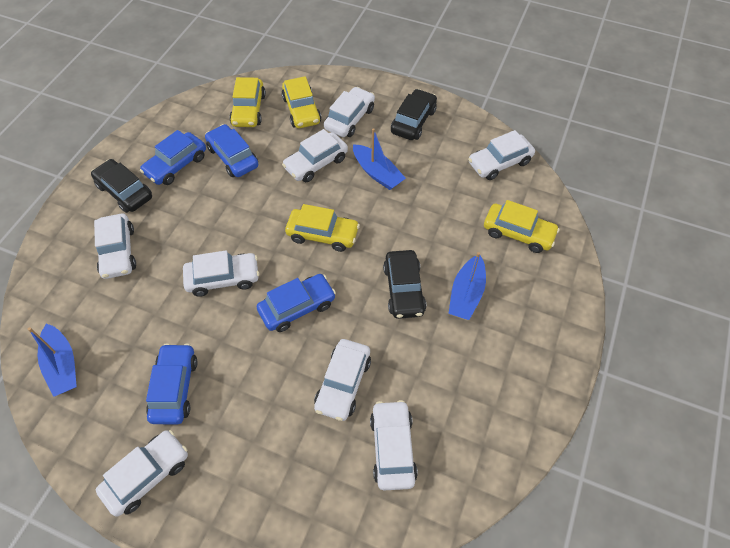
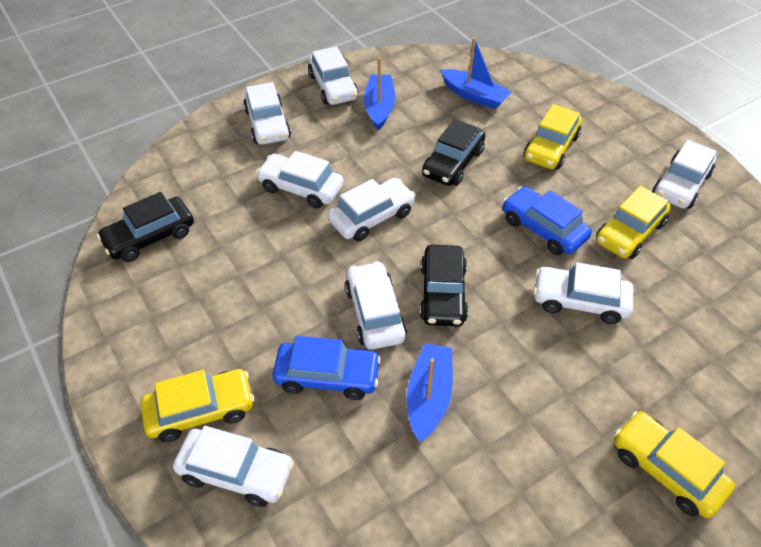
blue car: 4 -> 2

